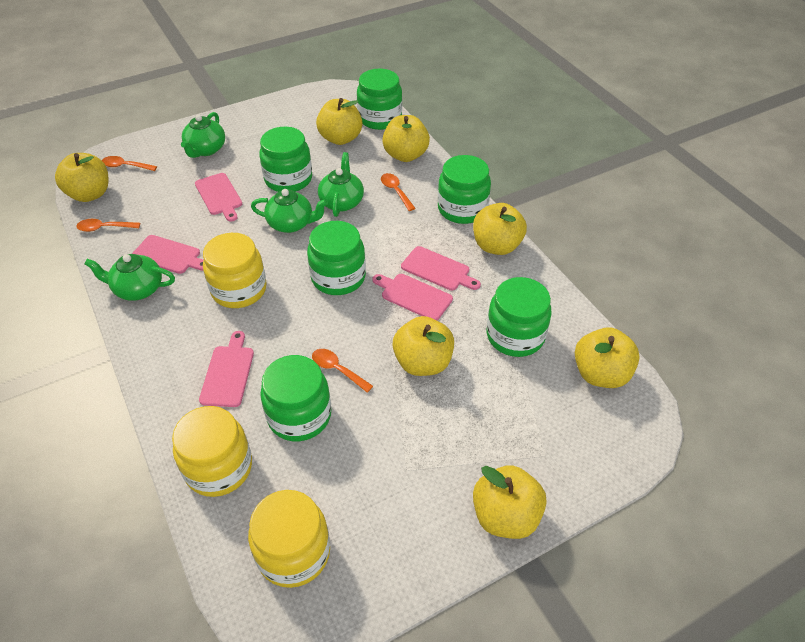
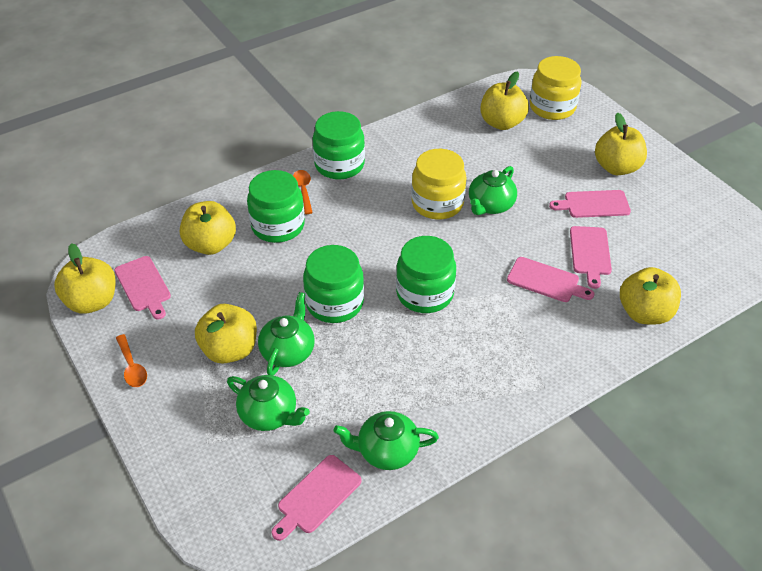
green jar: 6 -> 4
orange spoon: 4 -> 2
yellow apple: 7 -> 6
yellow jar: 3 -> 2

